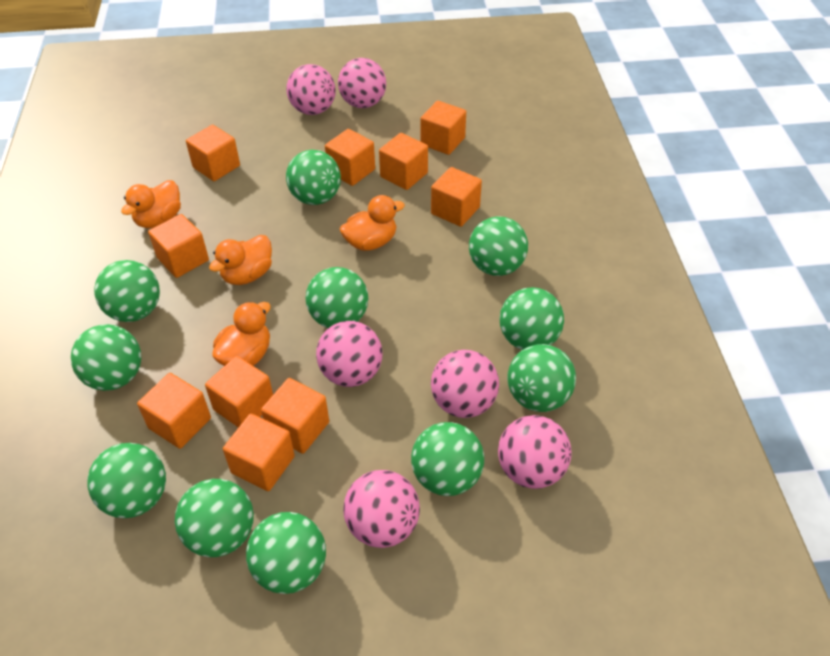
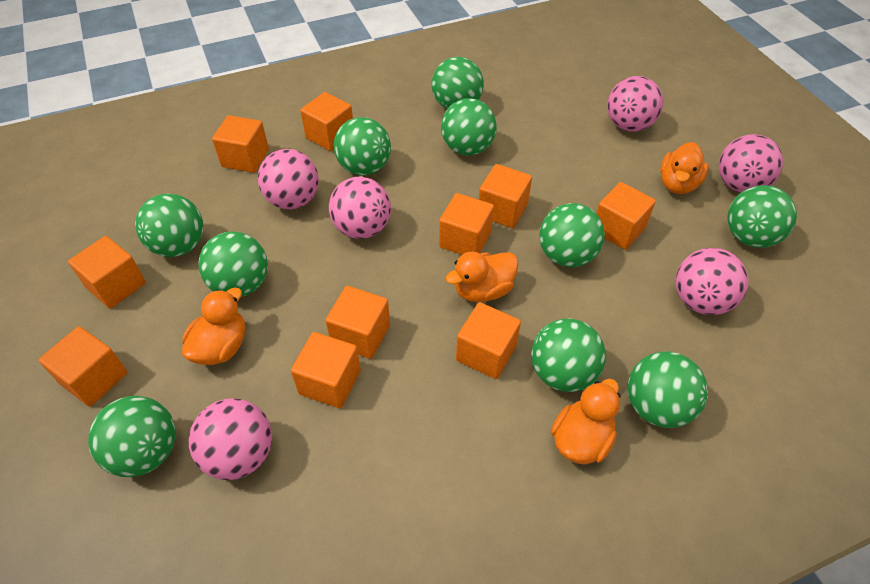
green ball: 11 -> 10

